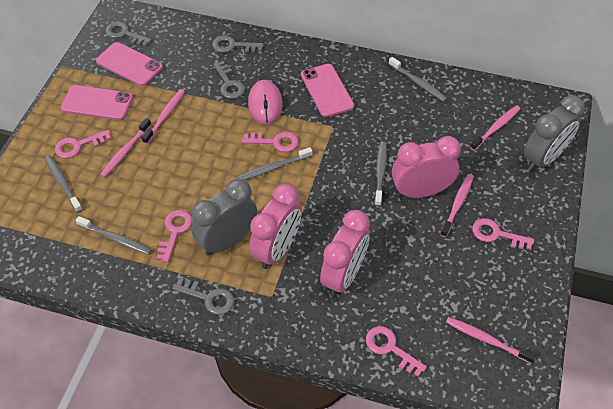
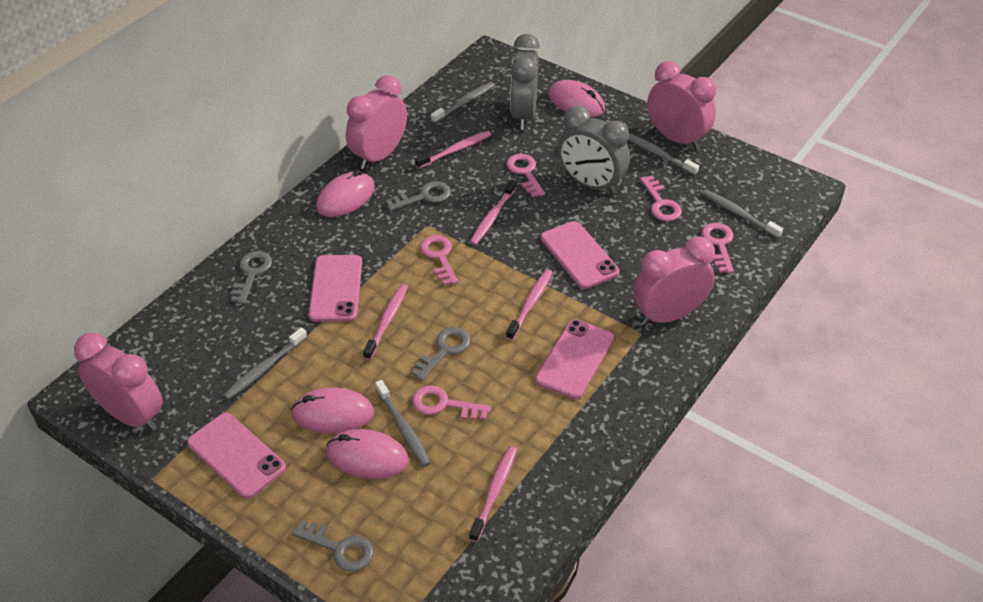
pink clock: 3 -> 4
pink mouse: 1 -> 4
pink phone: 3 -> 4

